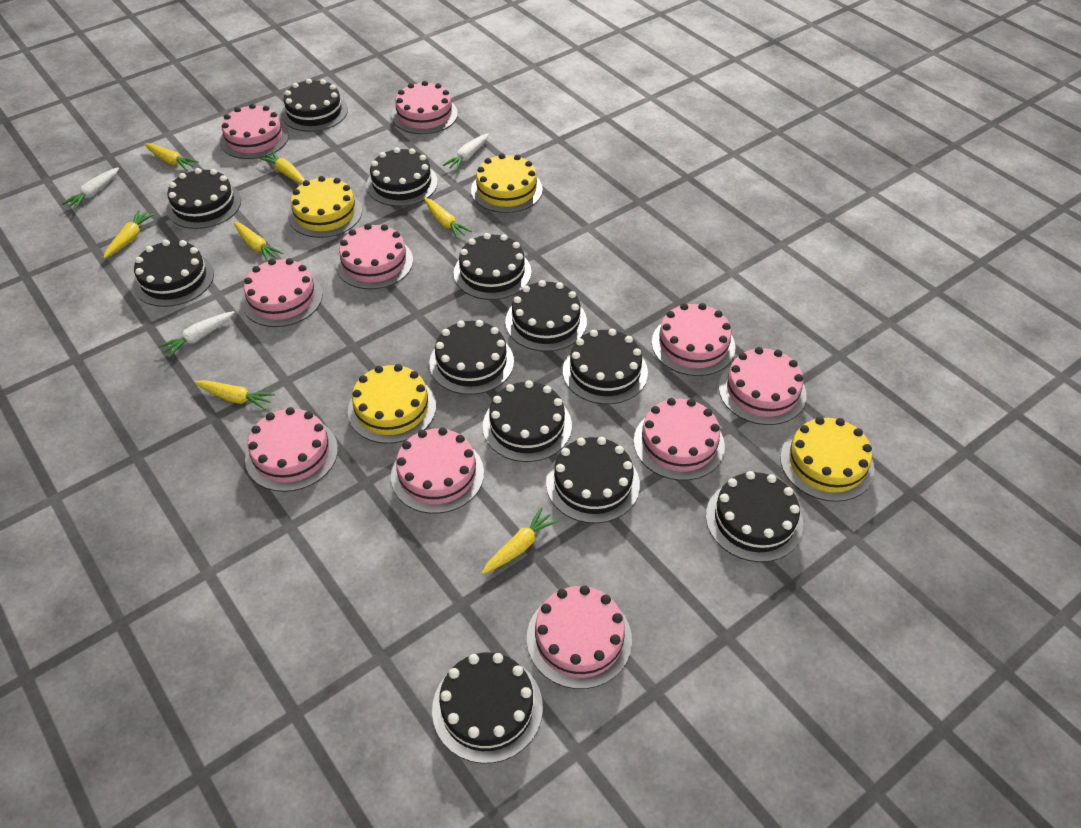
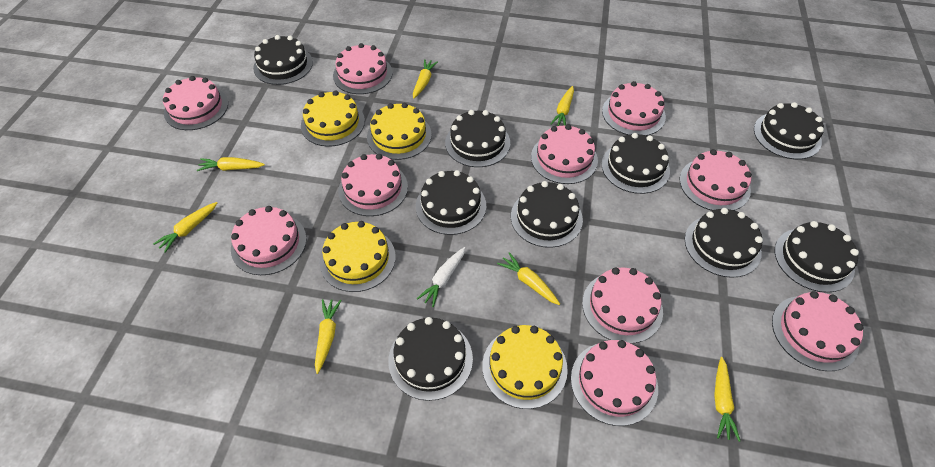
black cake: 12 -> 9
white carrot: 3 -> 1

